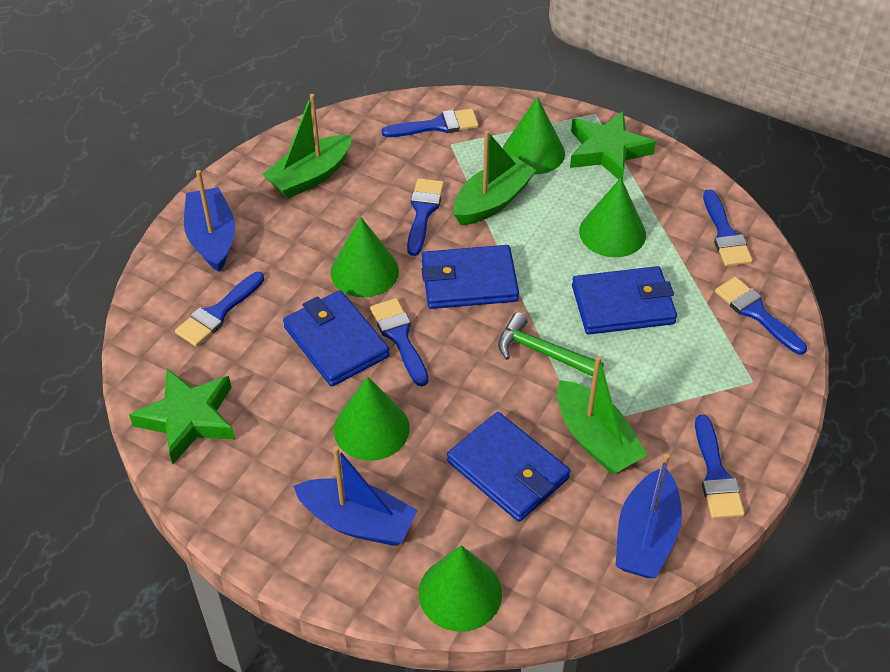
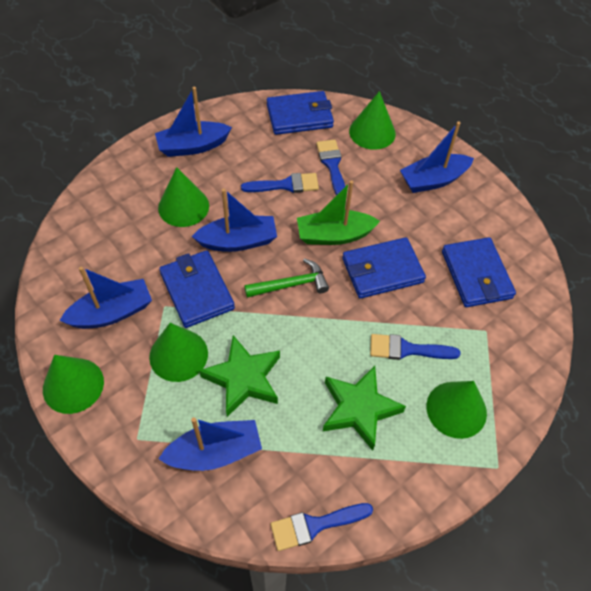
blue boat: 3 -> 5
blue brush: 7 -> 4
green boat: 3 -> 1

